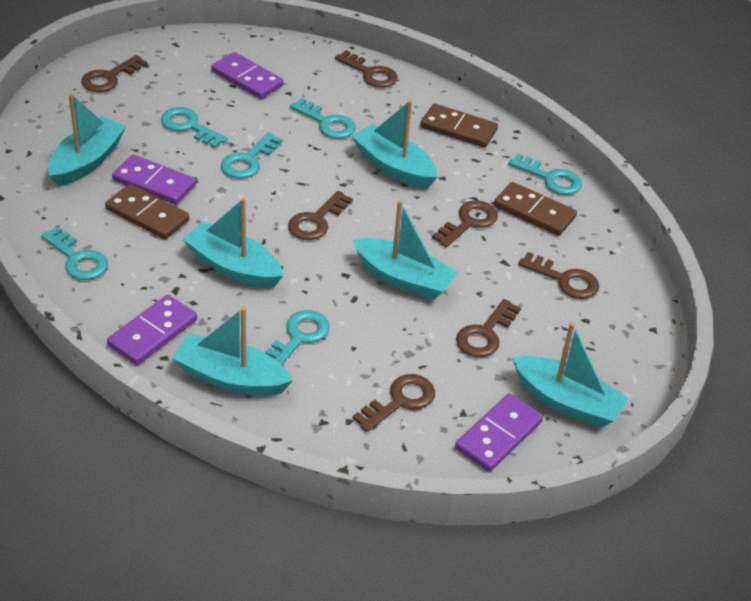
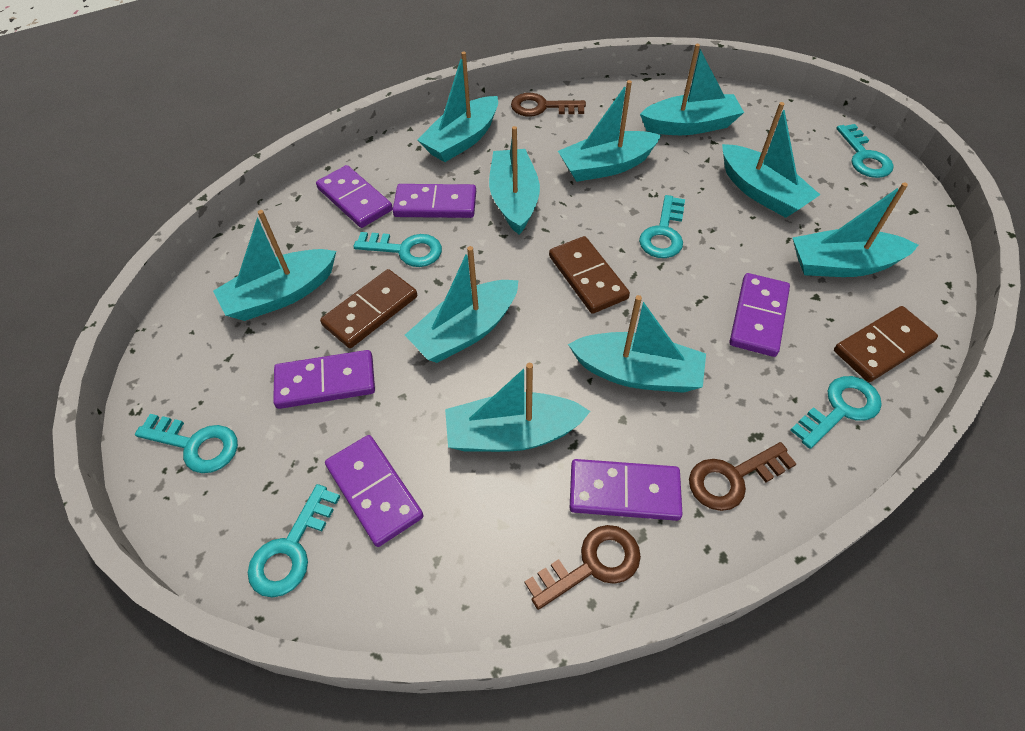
brown key: 7 -> 3
purple domino: 4 -> 6
turquoise boat: 6 -> 10

